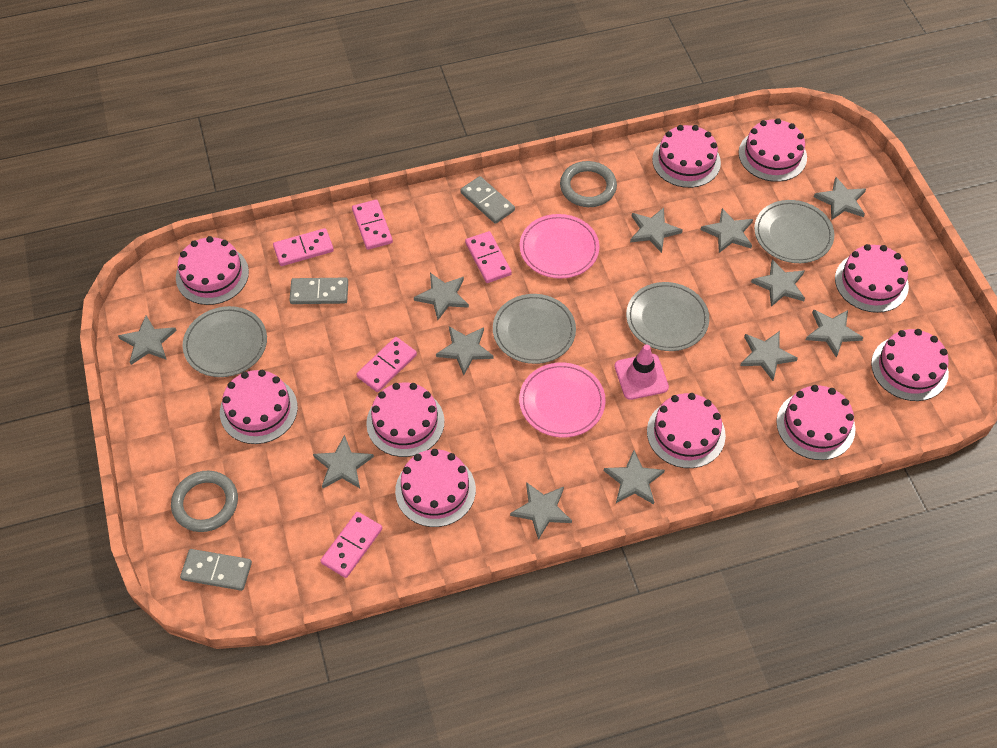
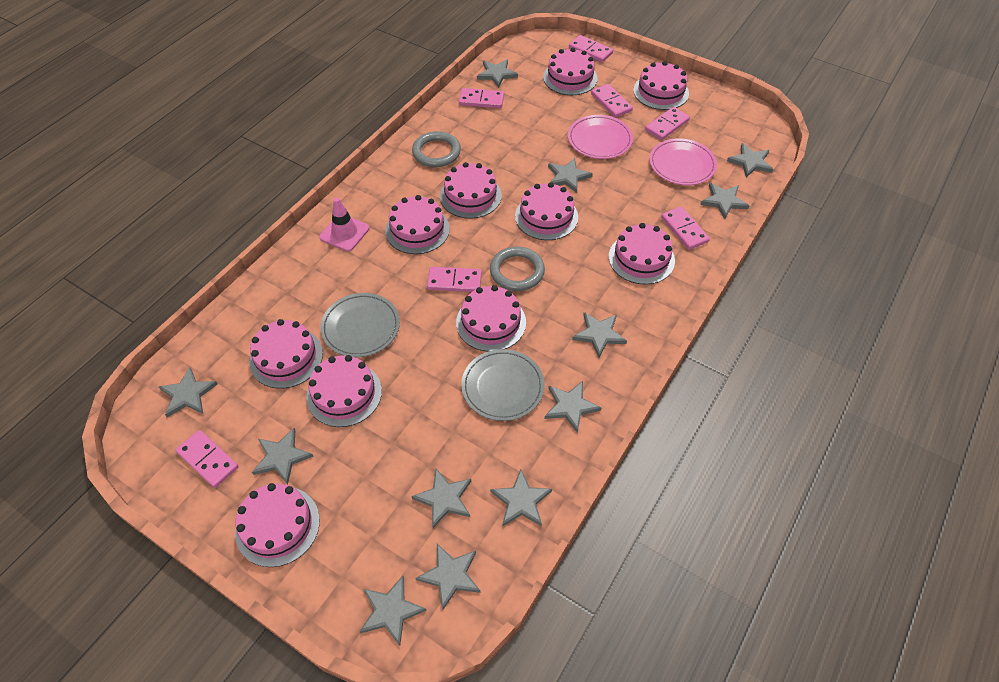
grey domino: 3 -> 0
grey plate: 4 -> 2
pink domino: 5 -> 7

